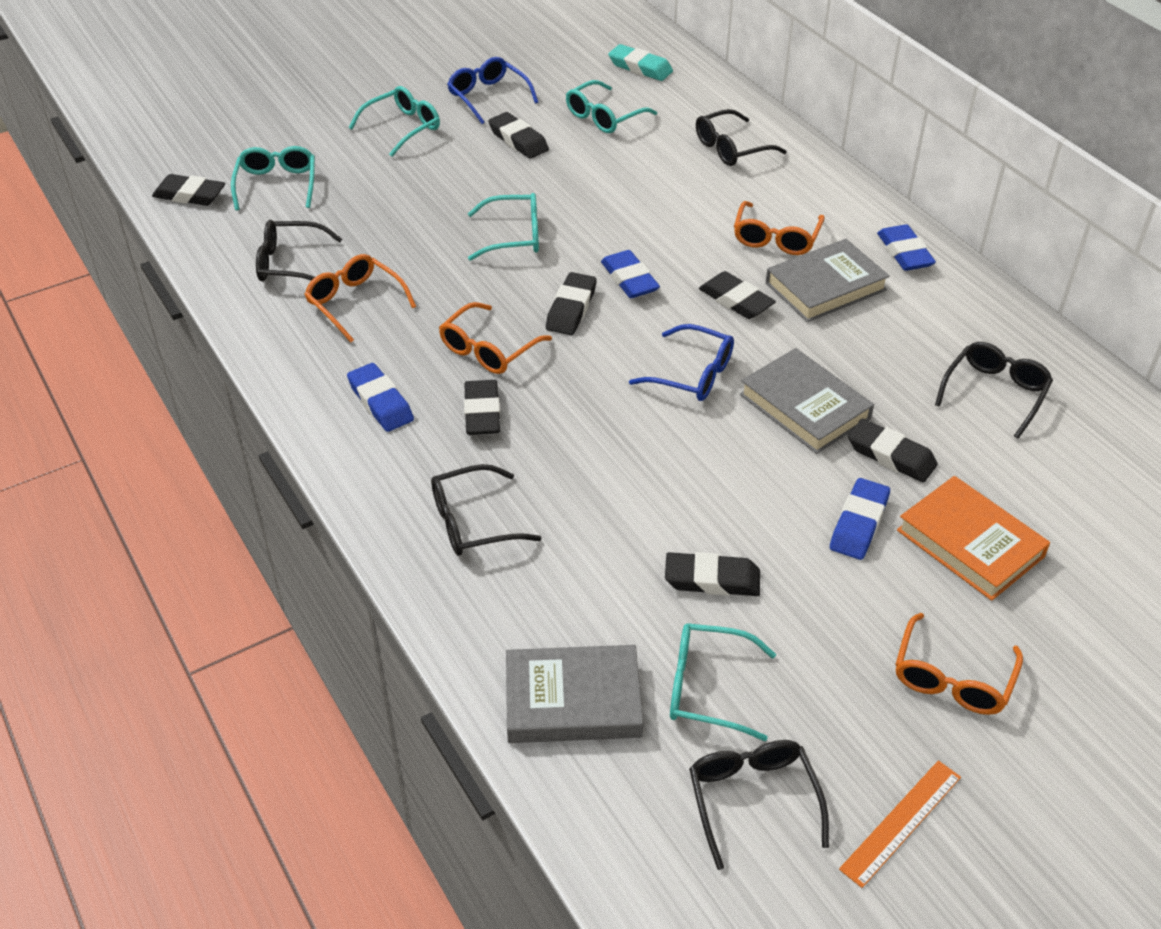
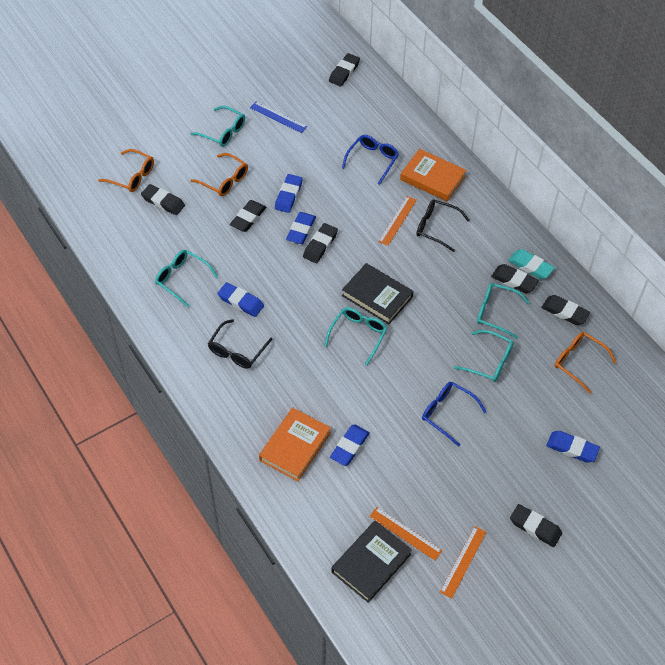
black book: 0 -> 2
black glasses: 5 -> 2
blue eraser: 4 -> 5
blue ruler: 0 -> 1
grey book: 3 -> 0
orange book: 1 -> 2
orange glasses: 4 -> 3
orange ruler: 1 -> 3

